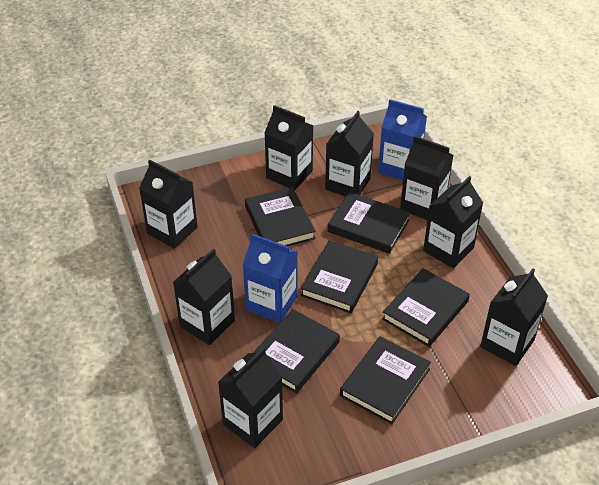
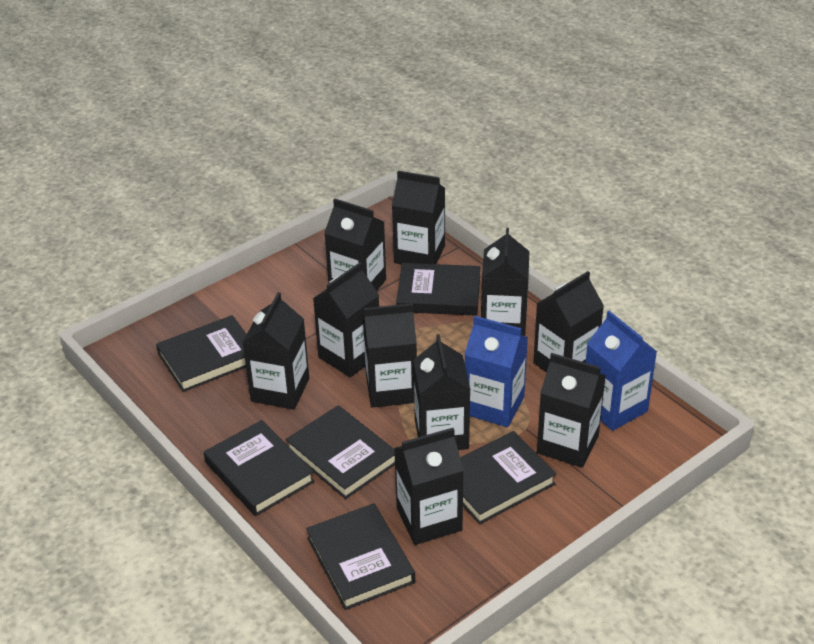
black carton: 8 -> 10

